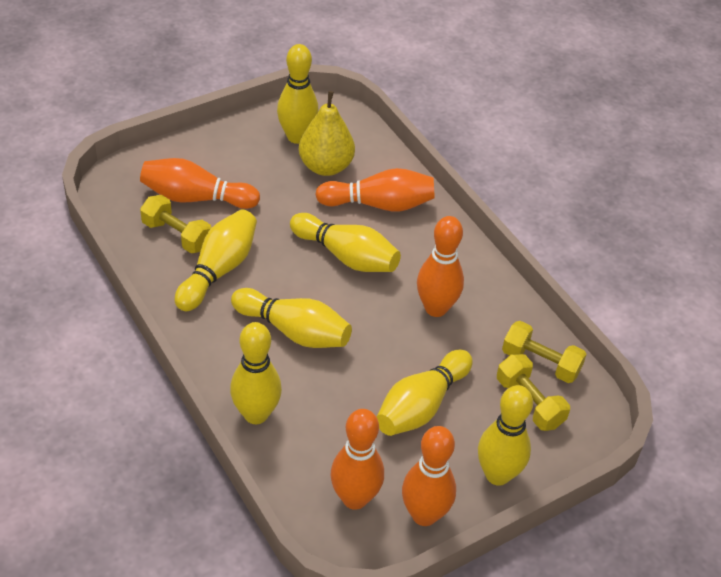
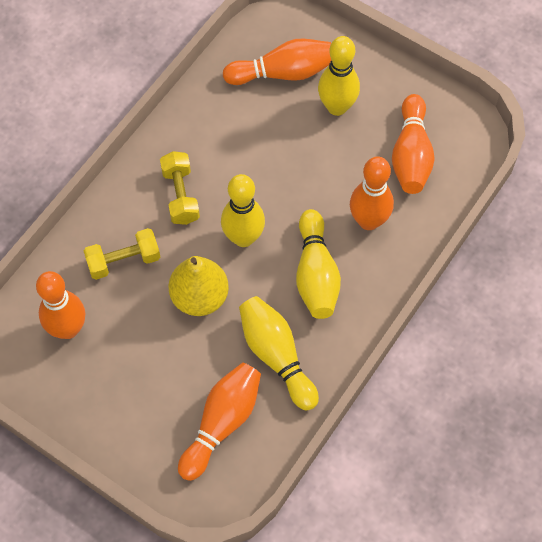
yellow bowling pin: 7 -> 4
yellow dumbbell: 3 -> 2

